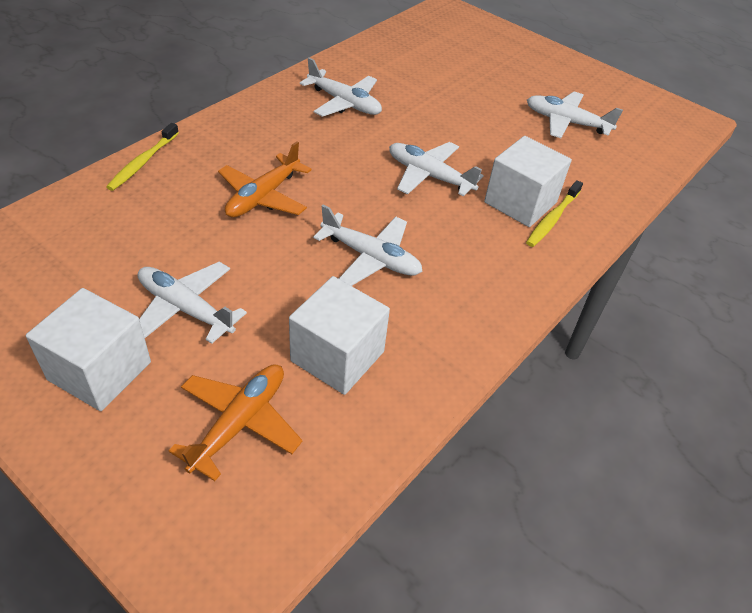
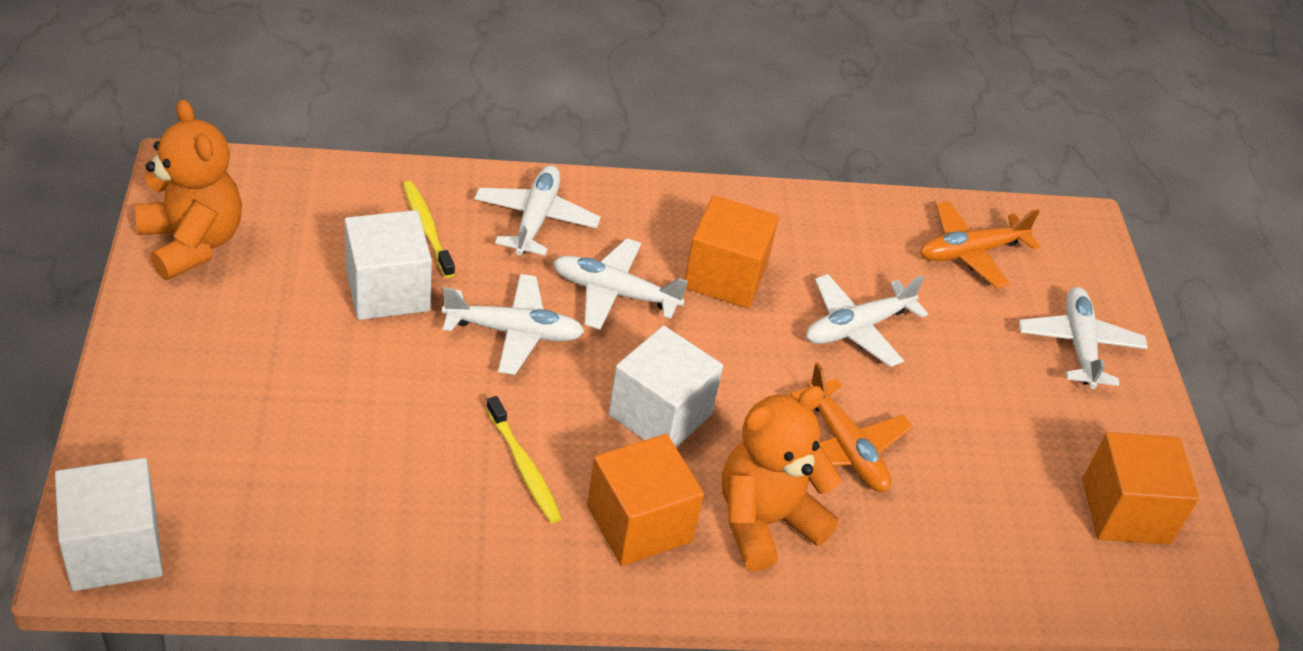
orange cube: 0 -> 3
orange teddy bear: 0 -> 2

